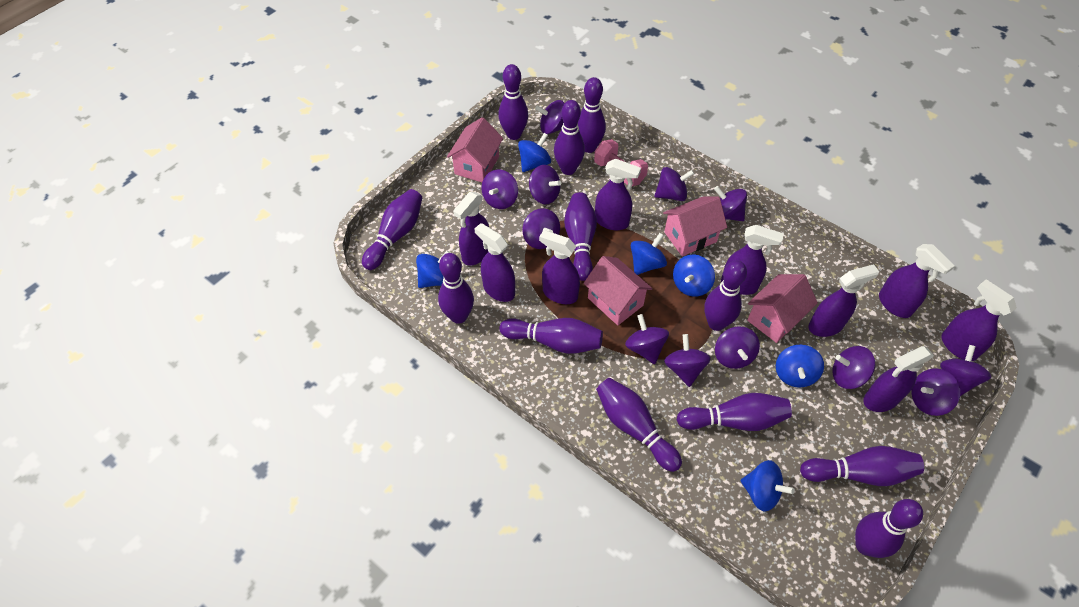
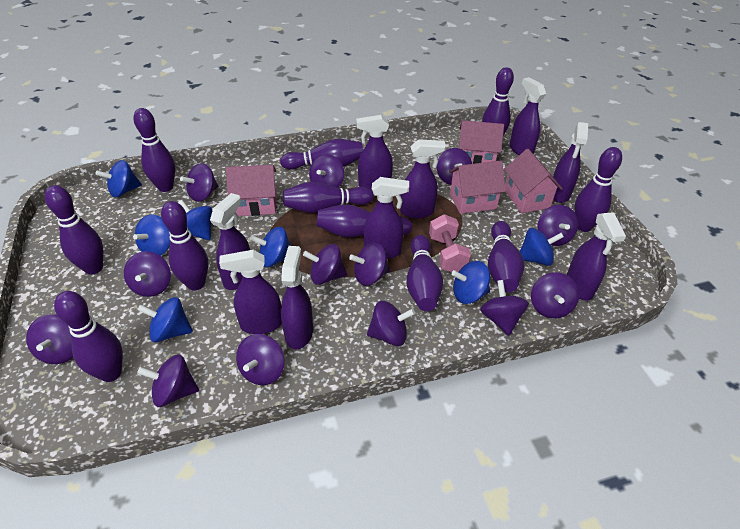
blue spinning top: 6 -> 7
purple bowling pin: 12 -> 11
purple spinning top: 12 -> 13

